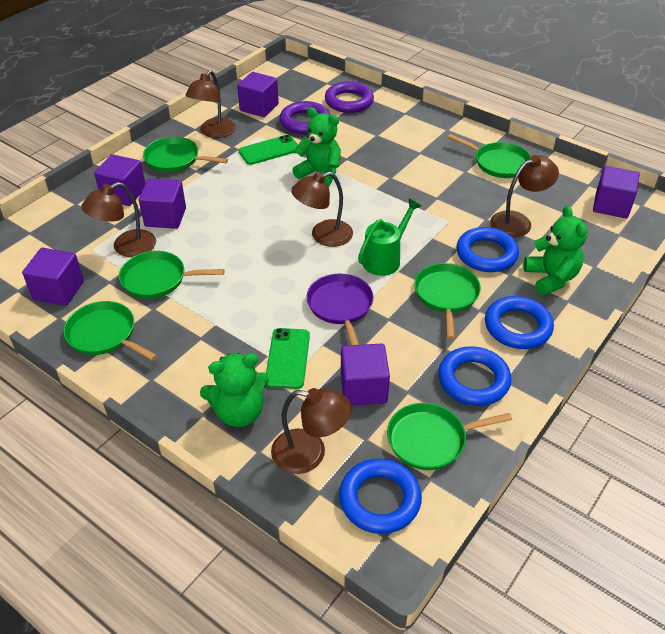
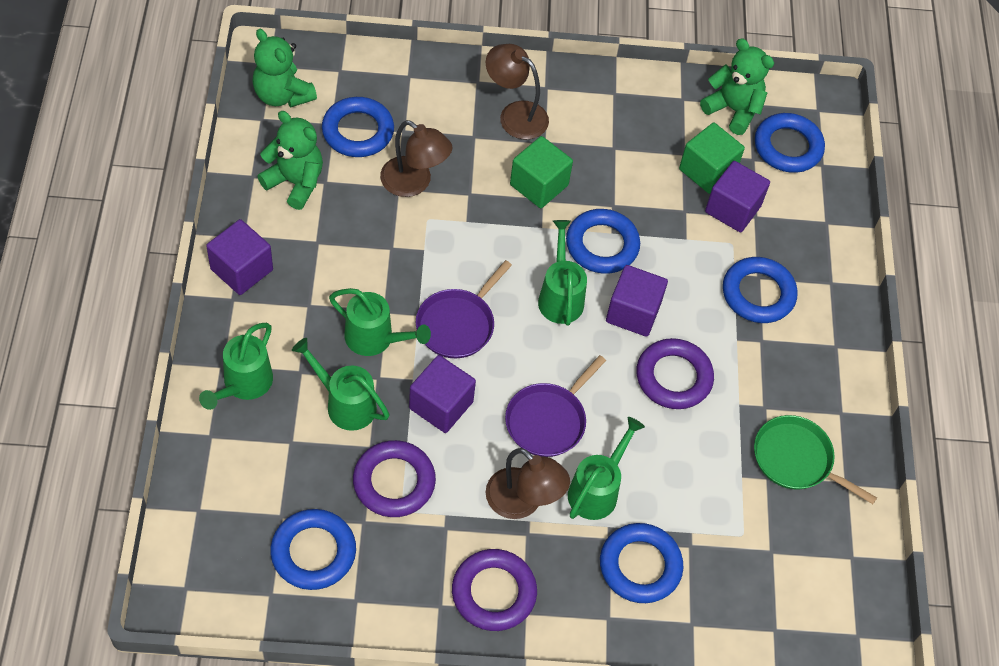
blue ring: 4 -> 6
brown lamp: 5 -> 3
green cube: 0 -> 2
green pan: 6 -> 1
green phone: 2 -> 0
green watering can: 1 -> 5
purple cube: 6 -> 4
purple pan: 1 -> 2
purple ring: 2 -> 3

